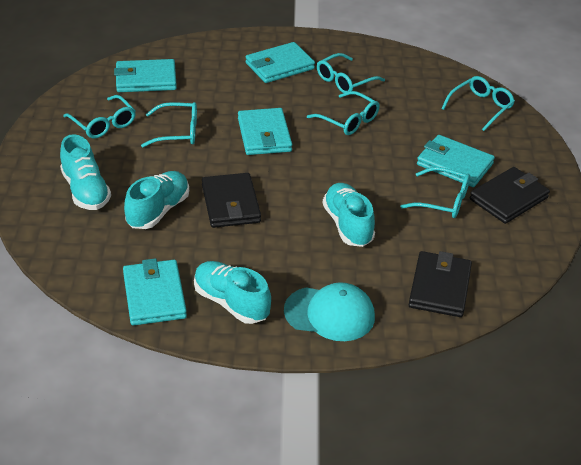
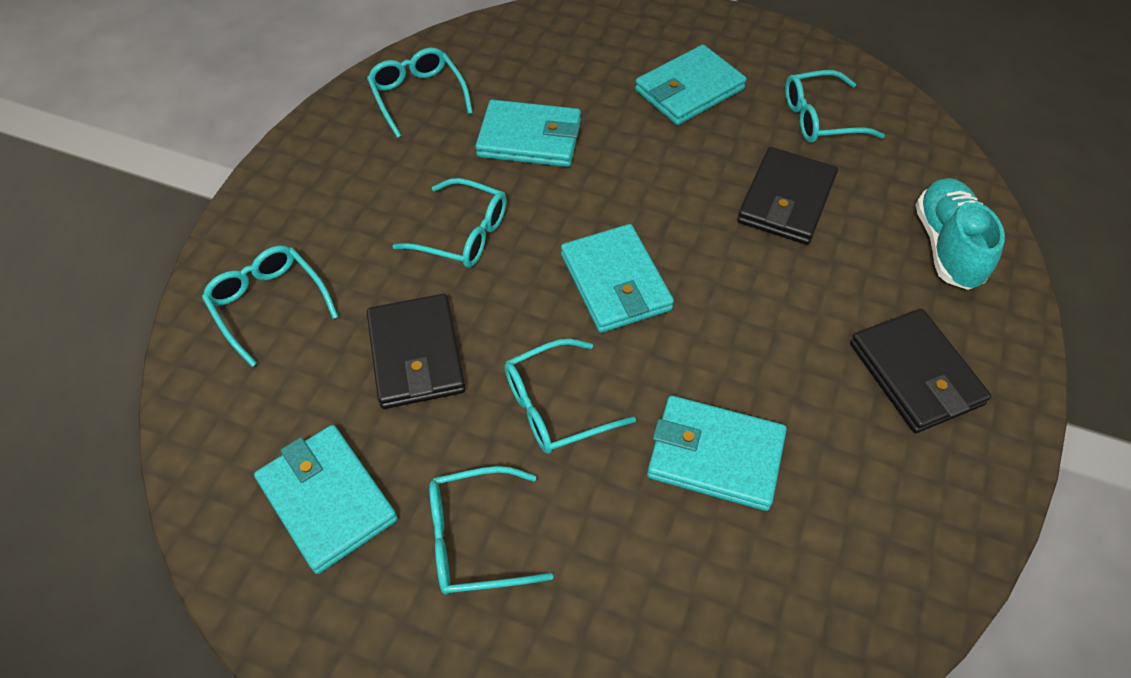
turquoise cap: 1 -> 0
turquoise shoe: 4 -> 1

